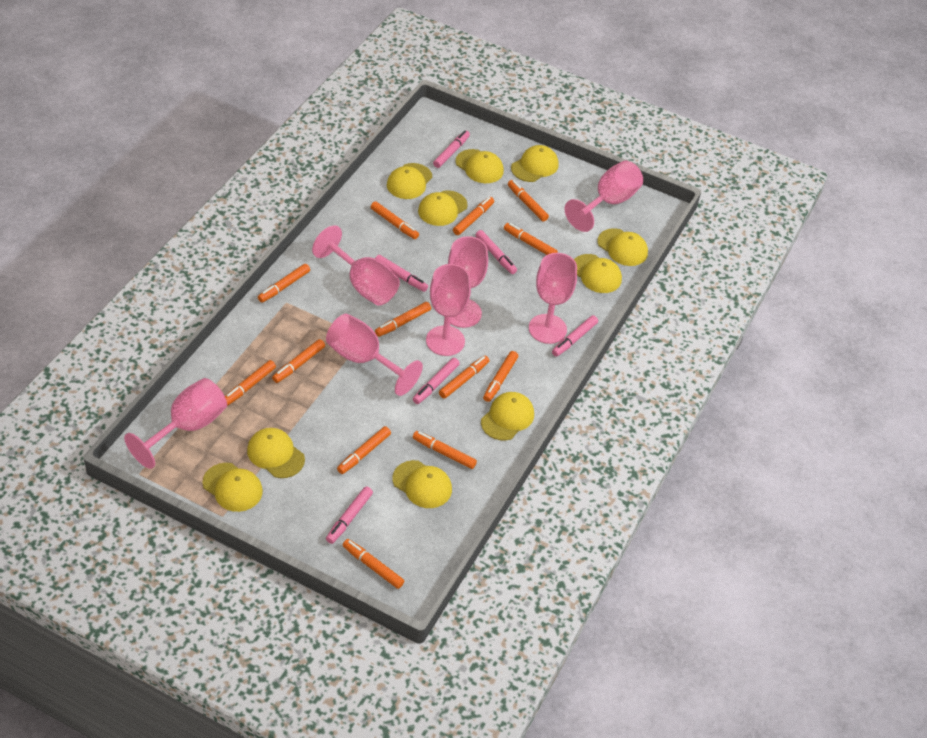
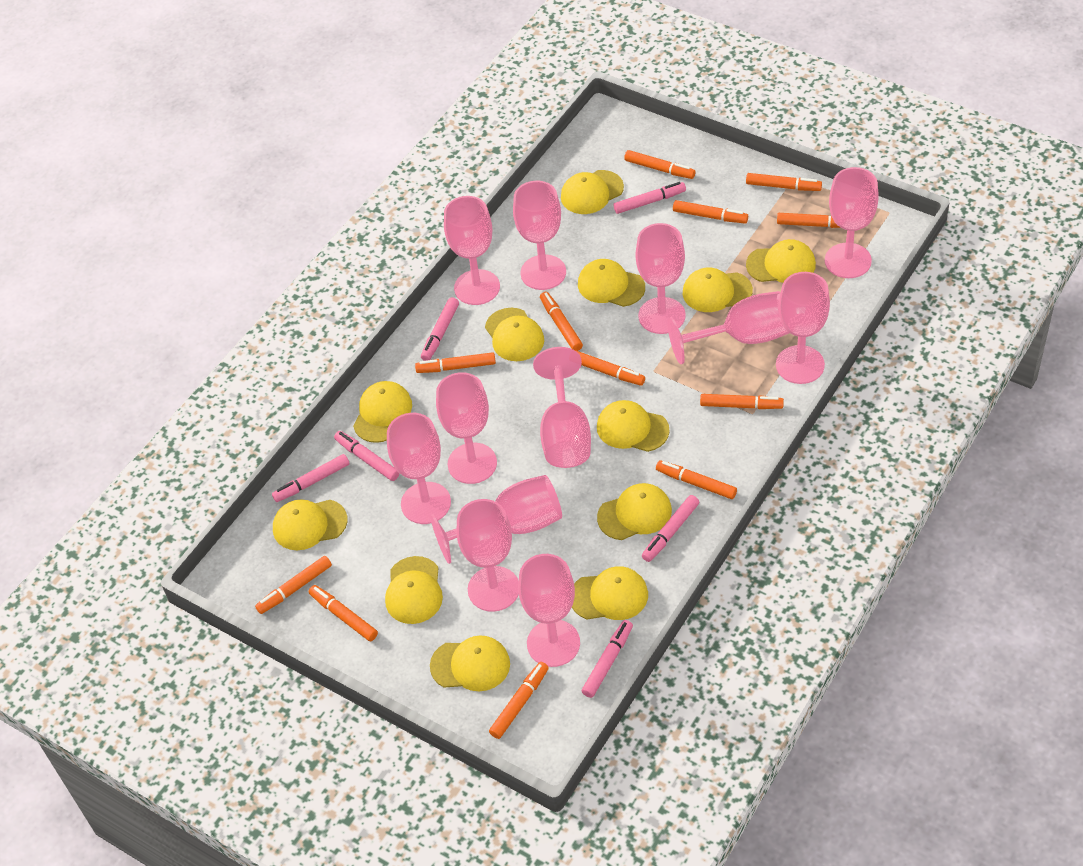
orange marker: 13 -> 12
pink goblet: 7 -> 12
yellow cap: 10 -> 12

